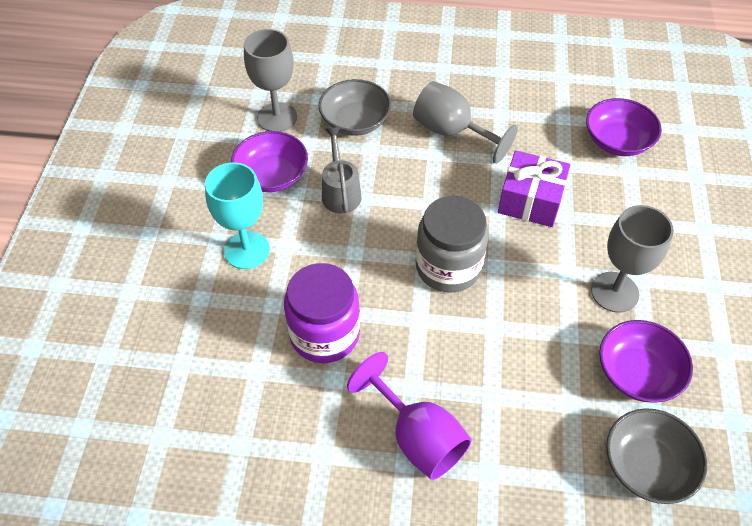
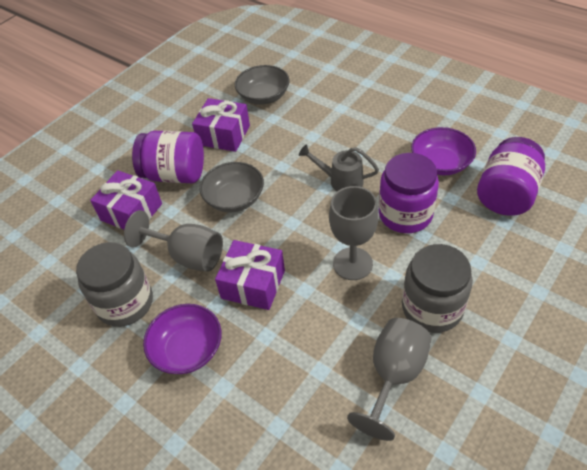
grey jar: 1 -> 2
purple bowl: 3 -> 2
purple gift: 1 -> 3
purple goblet: 1 -> 0
purple jar: 1 -> 3
turquoise goblet: 1 -> 0

